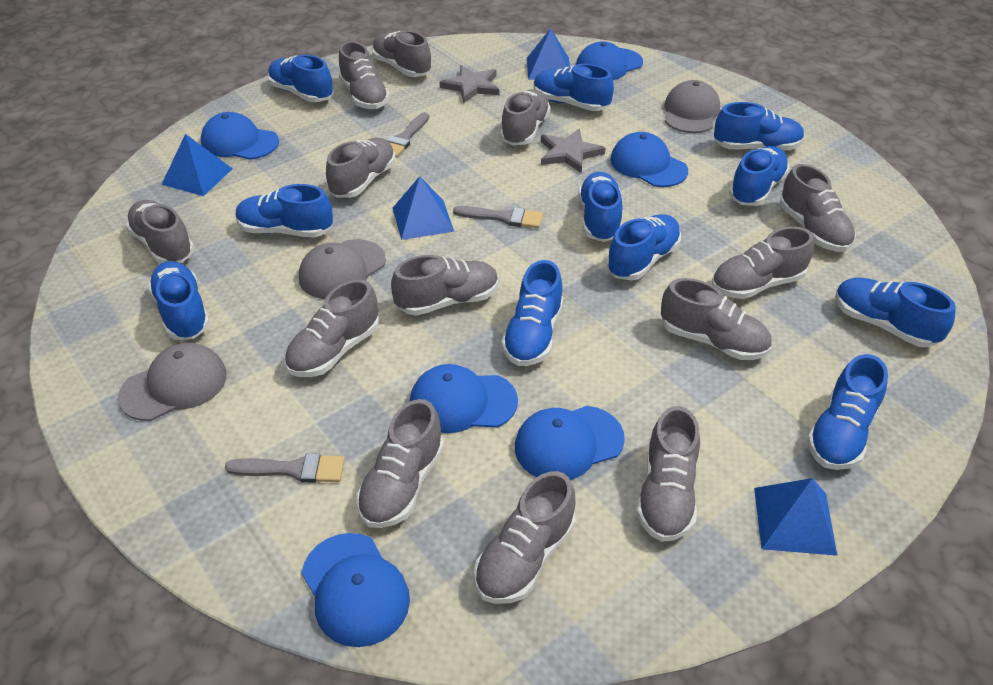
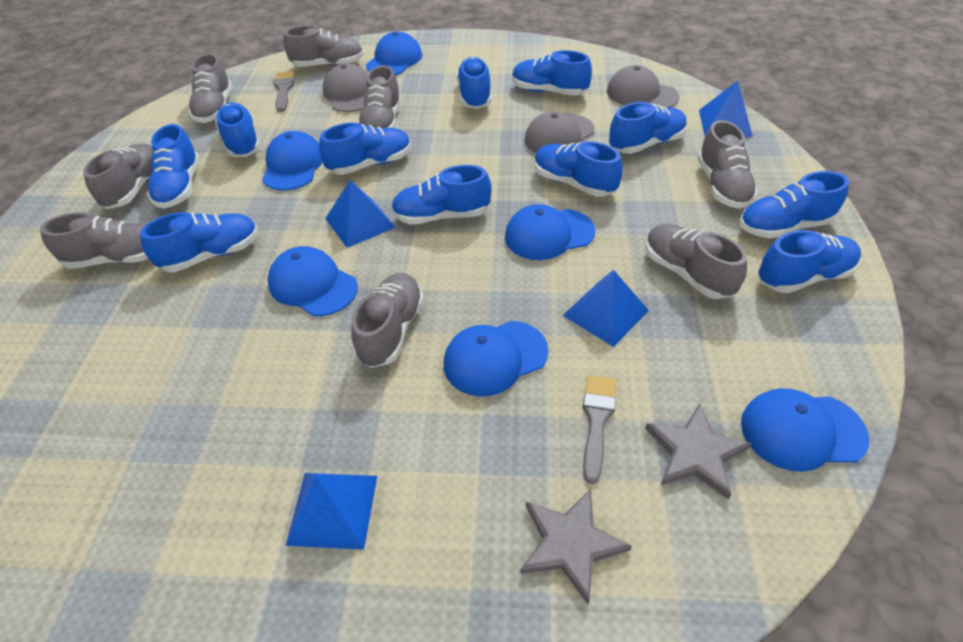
grey brush: 3 -> 2
grey shoe: 13 -> 8

